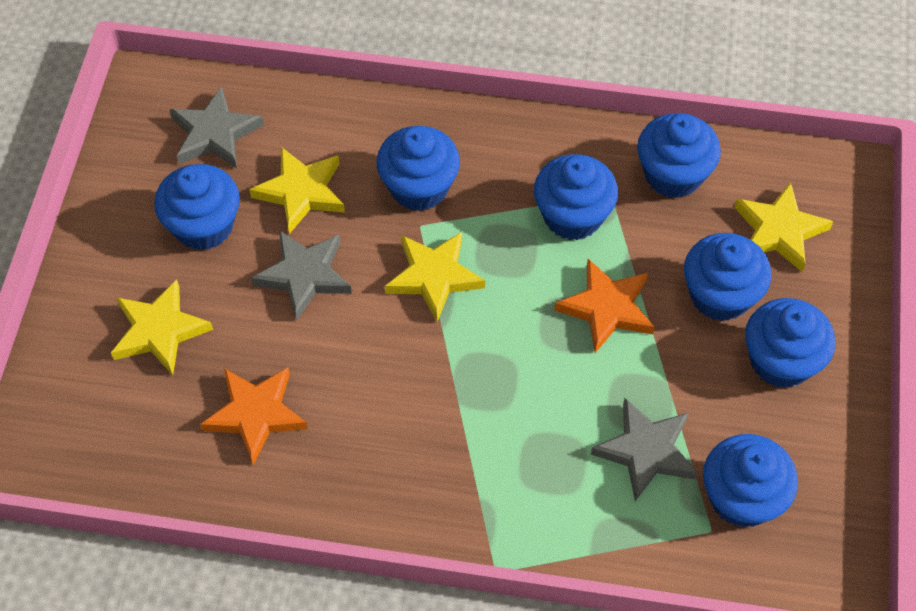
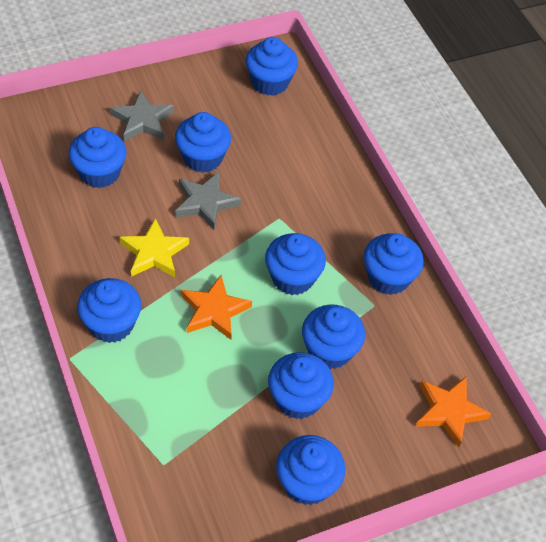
blue cupcake: 7 -> 9
grey star: 3 -> 2
yellow star: 4 -> 1

